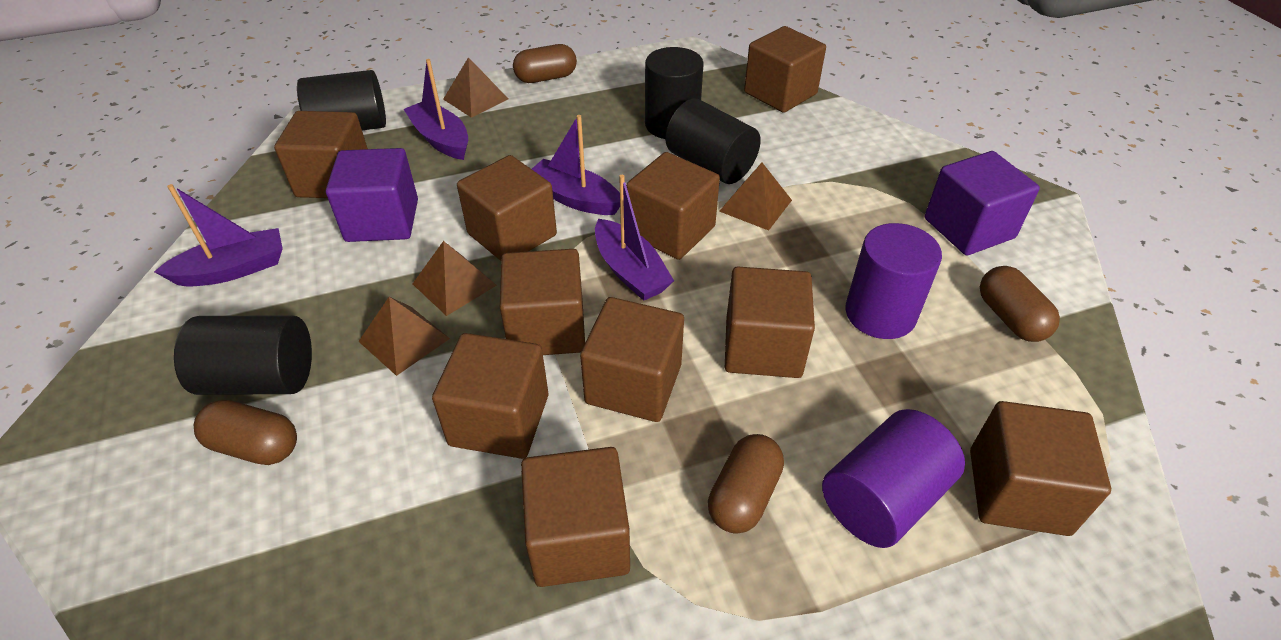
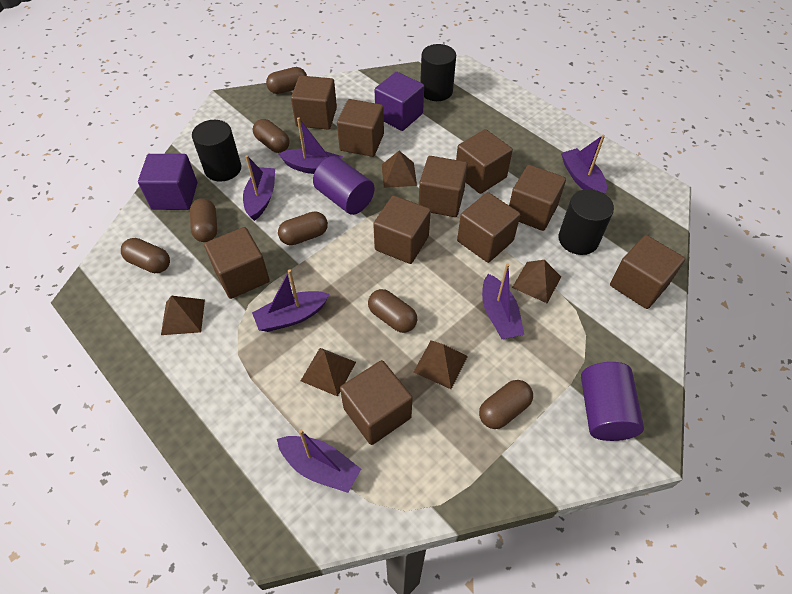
black cylinder: 4 -> 3
brown capsule: 4 -> 7
brown pyramid: 4 -> 5
purple boat: 4 -> 6

